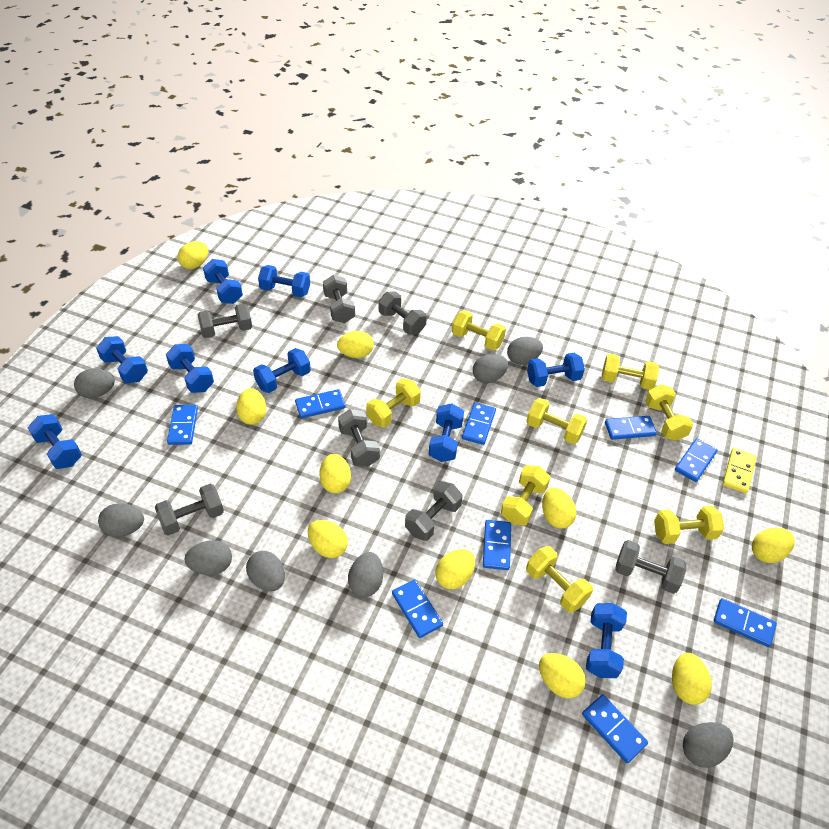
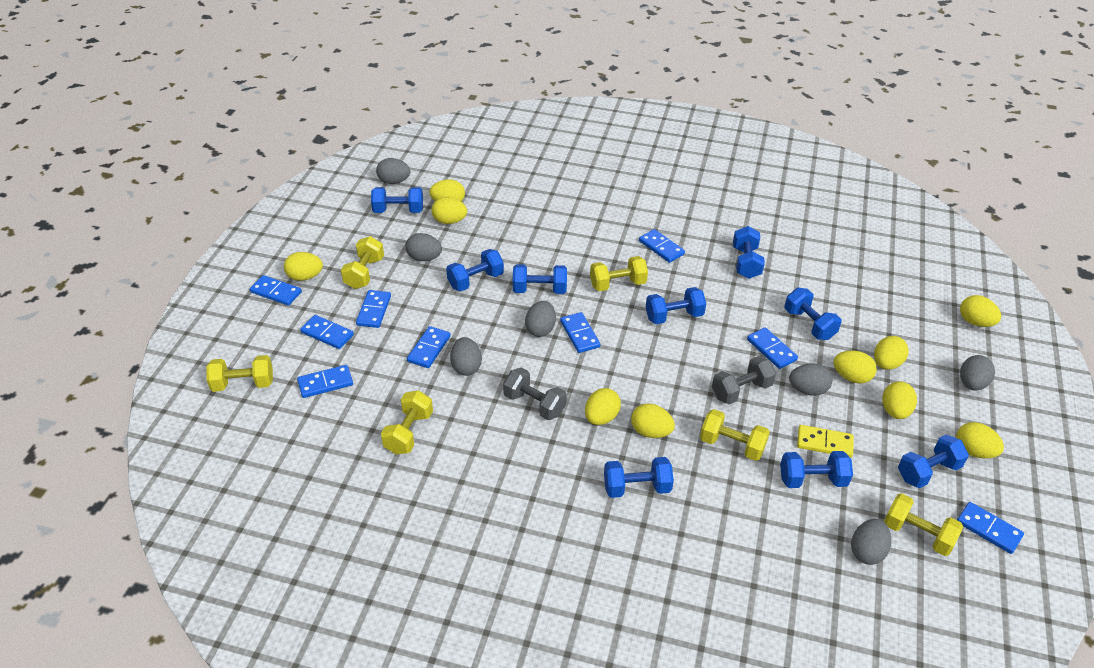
grey dumbbell: 7 -> 2
grey egg: 8 -> 7
yellow dumbbell: 8 -> 6

